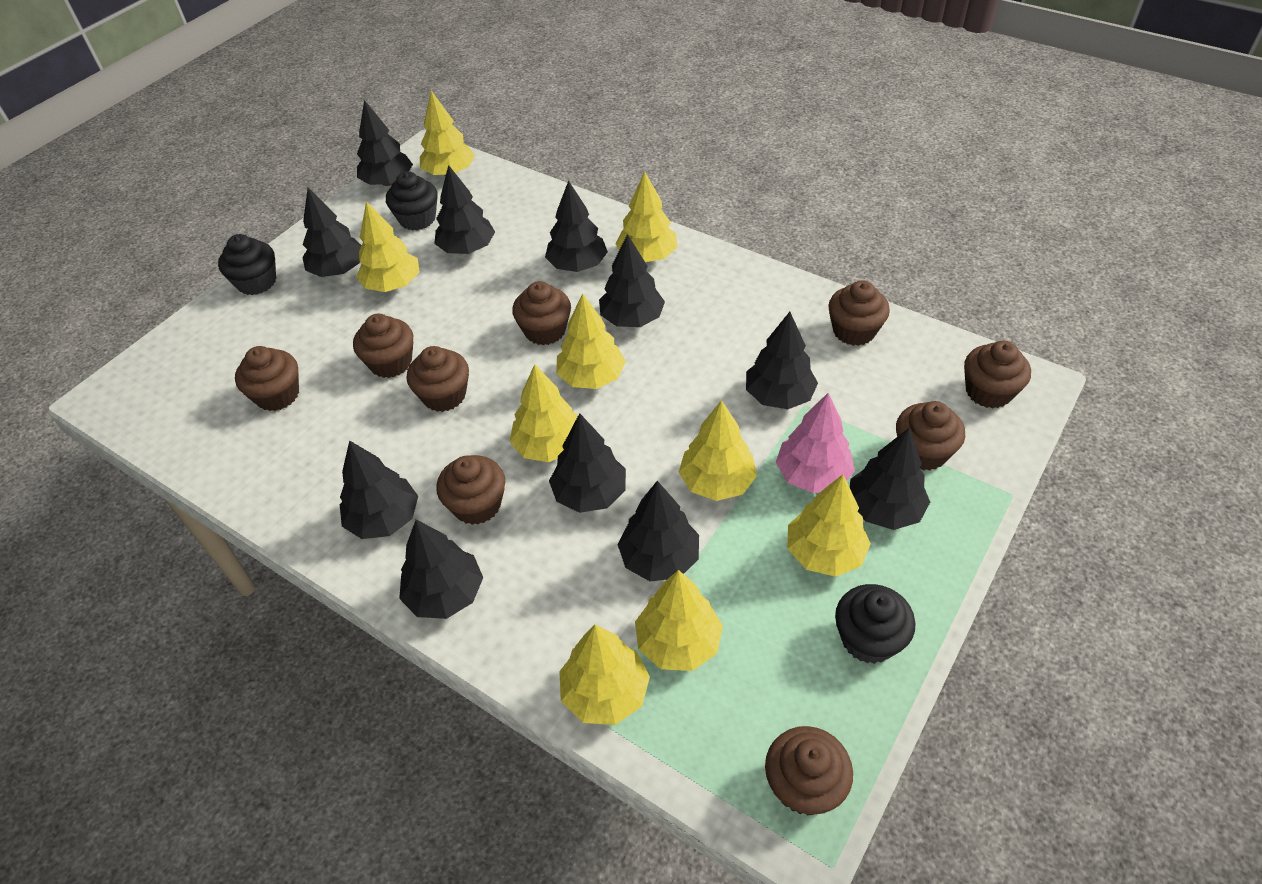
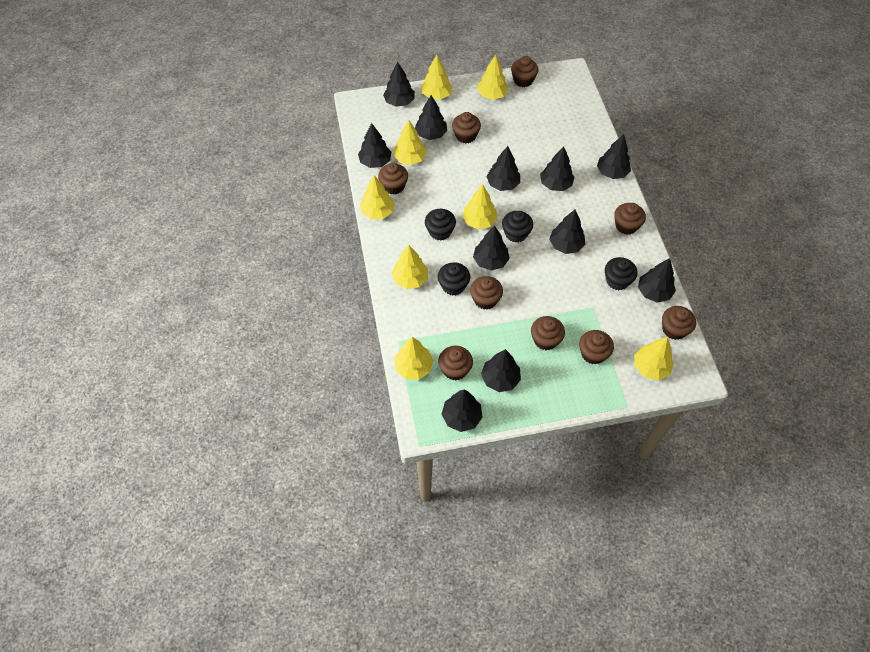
black cupcake: 3 -> 4
pink tree: 1 -> 0
yellow tree: 9 -> 8

